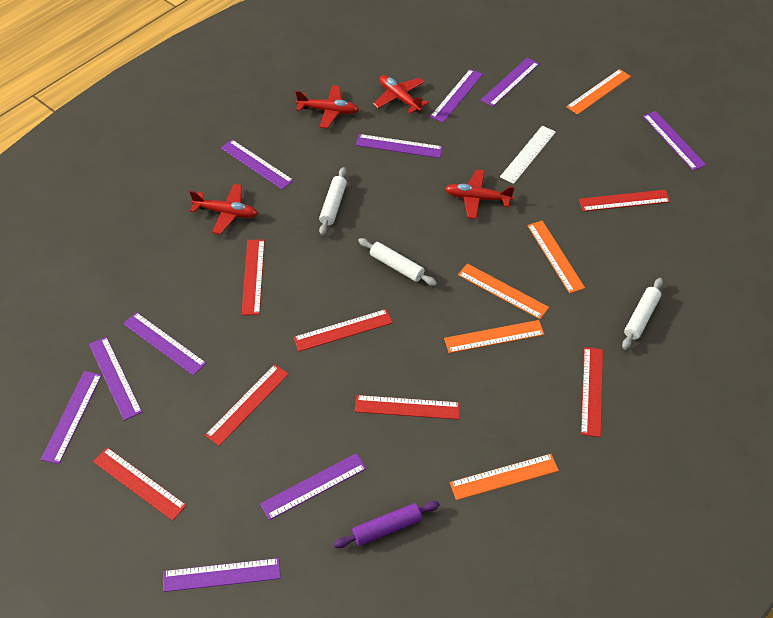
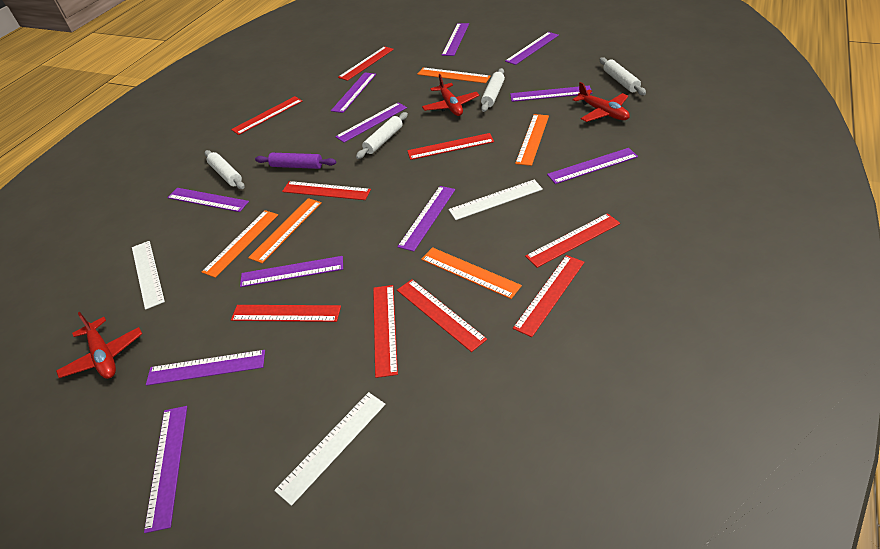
purple ruler: 10 -> 11
red plane: 4 -> 3
red ruler: 7 -> 9
white rolling pin: 3 -> 4
white ruler: 1 -> 3

